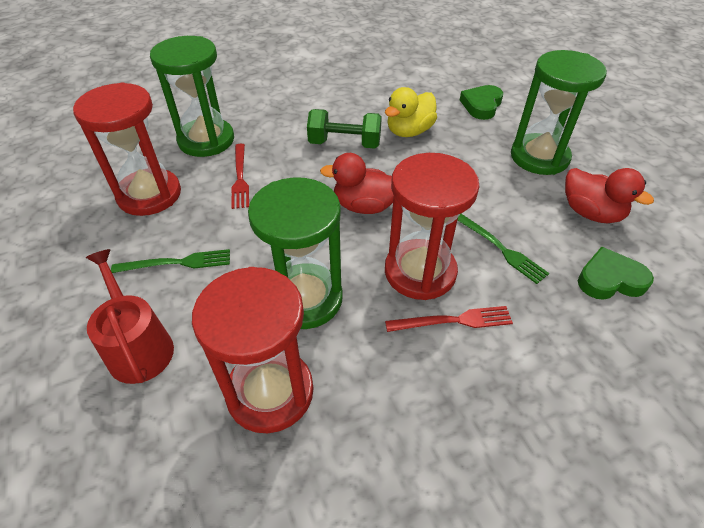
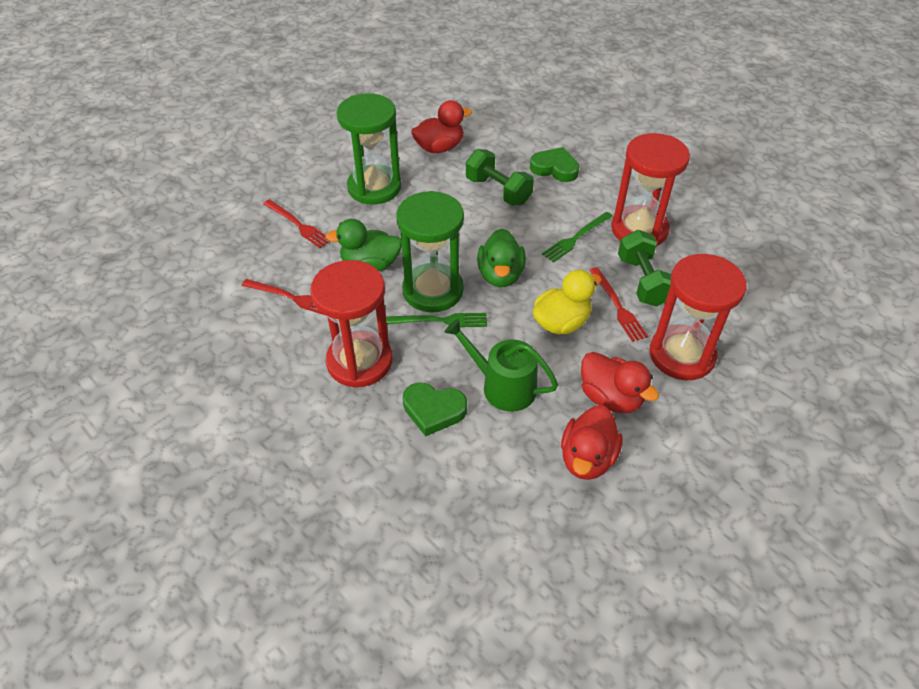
green duck: 0 -> 2
green dumbbell: 1 -> 2
green hourglass: 3 -> 2
green watering can: 0 -> 1
red duck: 2 -> 3
red fork: 2 -> 3
red watering can: 1 -> 0

